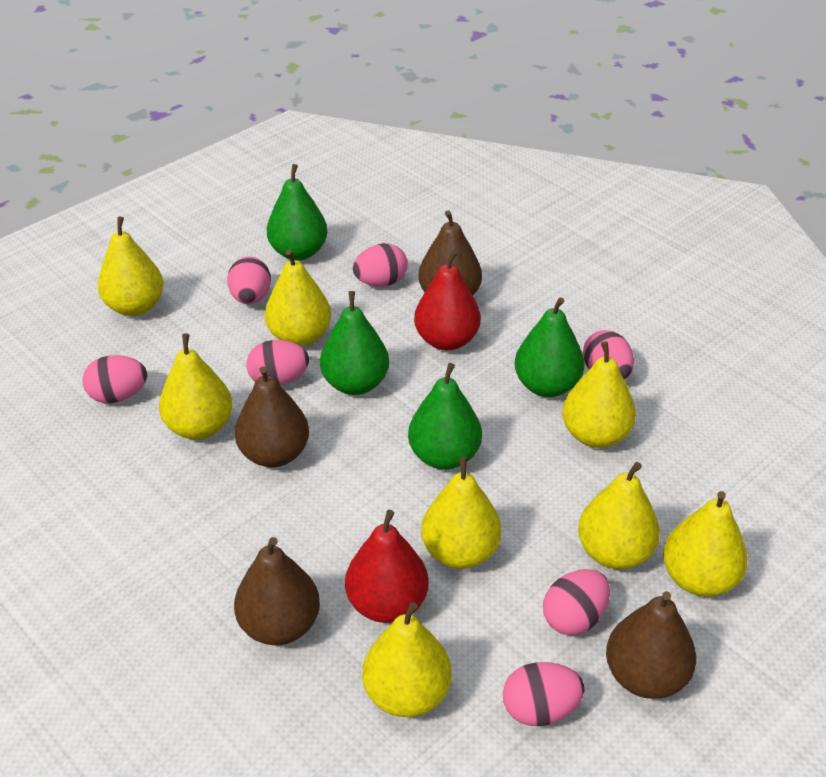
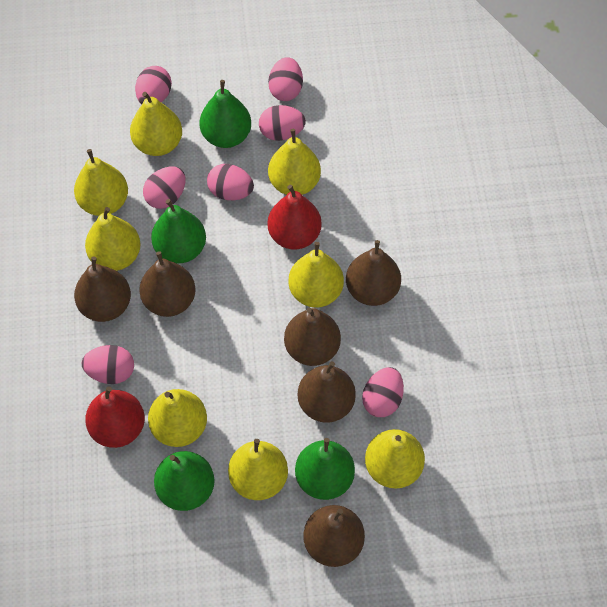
brown pear: 4 -> 6

